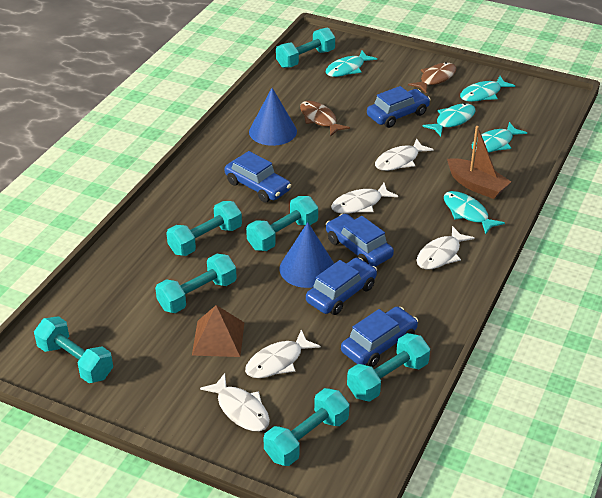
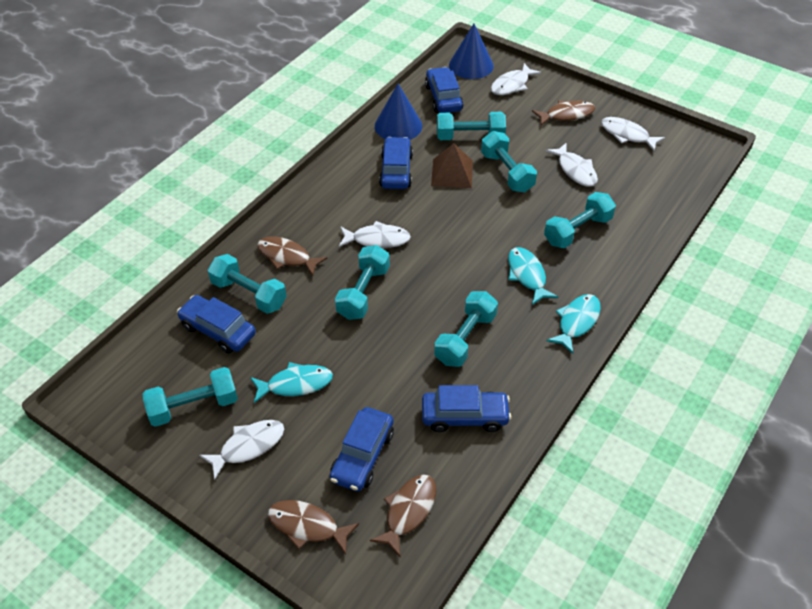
brown boat: 1 -> 0
brown fish: 2 -> 4
turquoise fish: 5 -> 3

